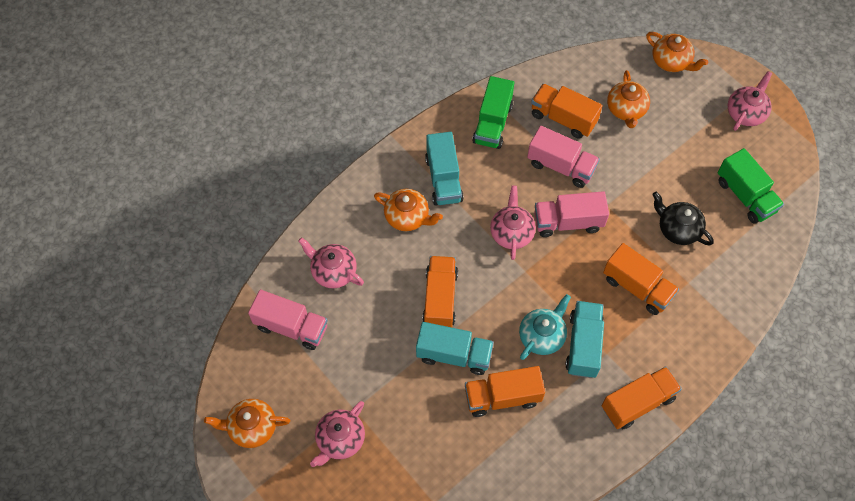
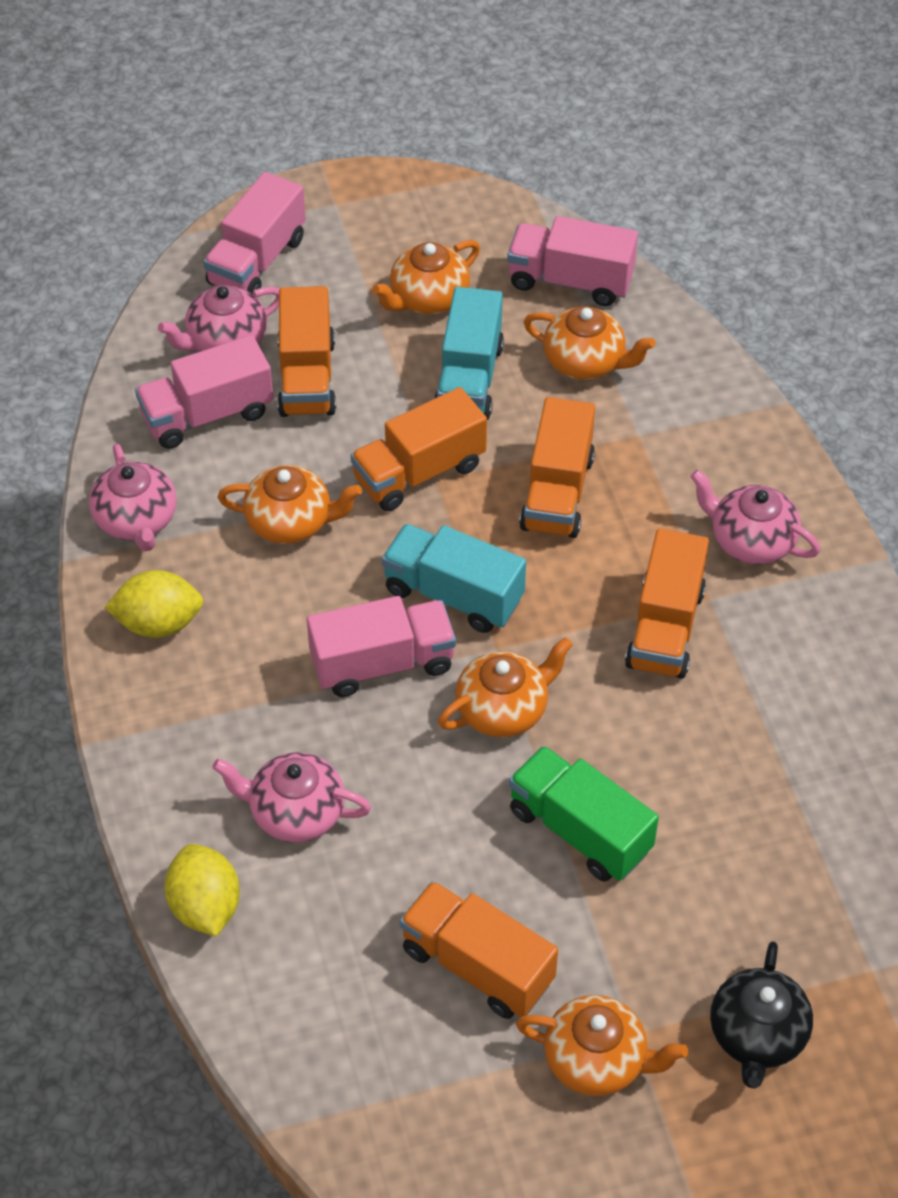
green truck: 2 -> 1
orange teapot: 4 -> 5
pink truck: 3 -> 4
turquoise teapot: 1 -> 0
turquoise truck: 3 -> 2
yellow lemon: 0 -> 2

